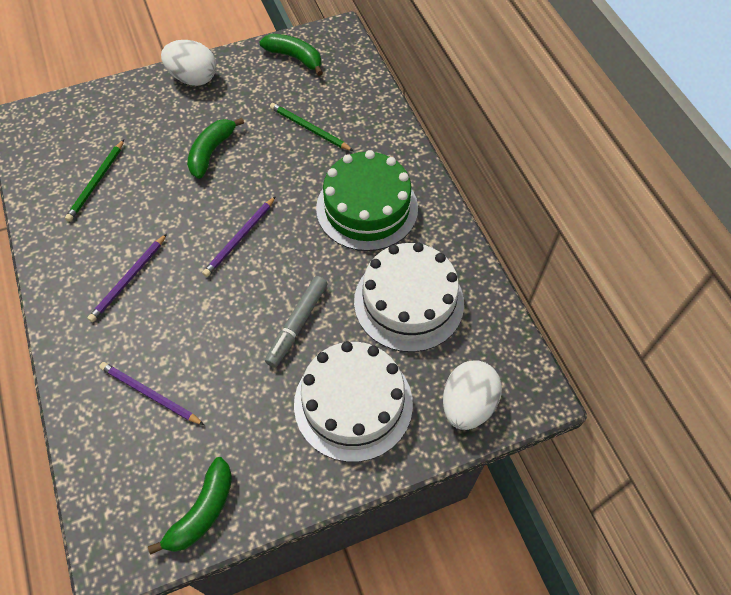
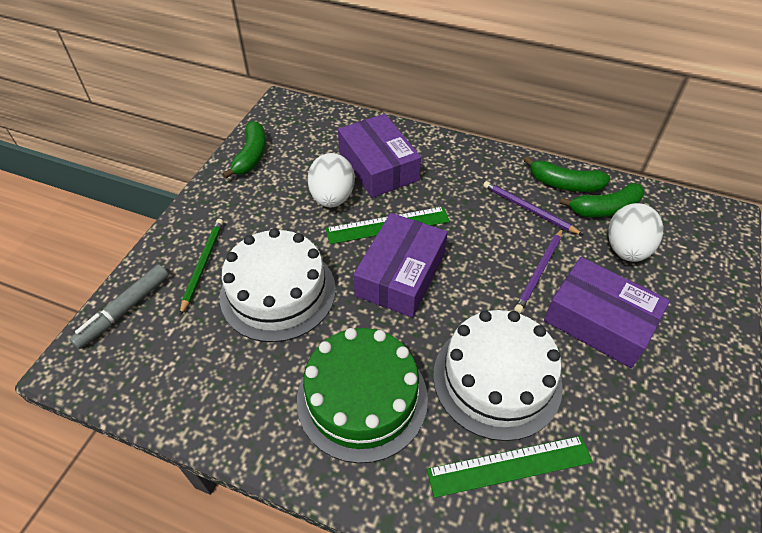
green pencil: 2 -> 1
green ruler: 0 -> 2
purple box: 0 -> 3
purple pencil: 3 -> 2

